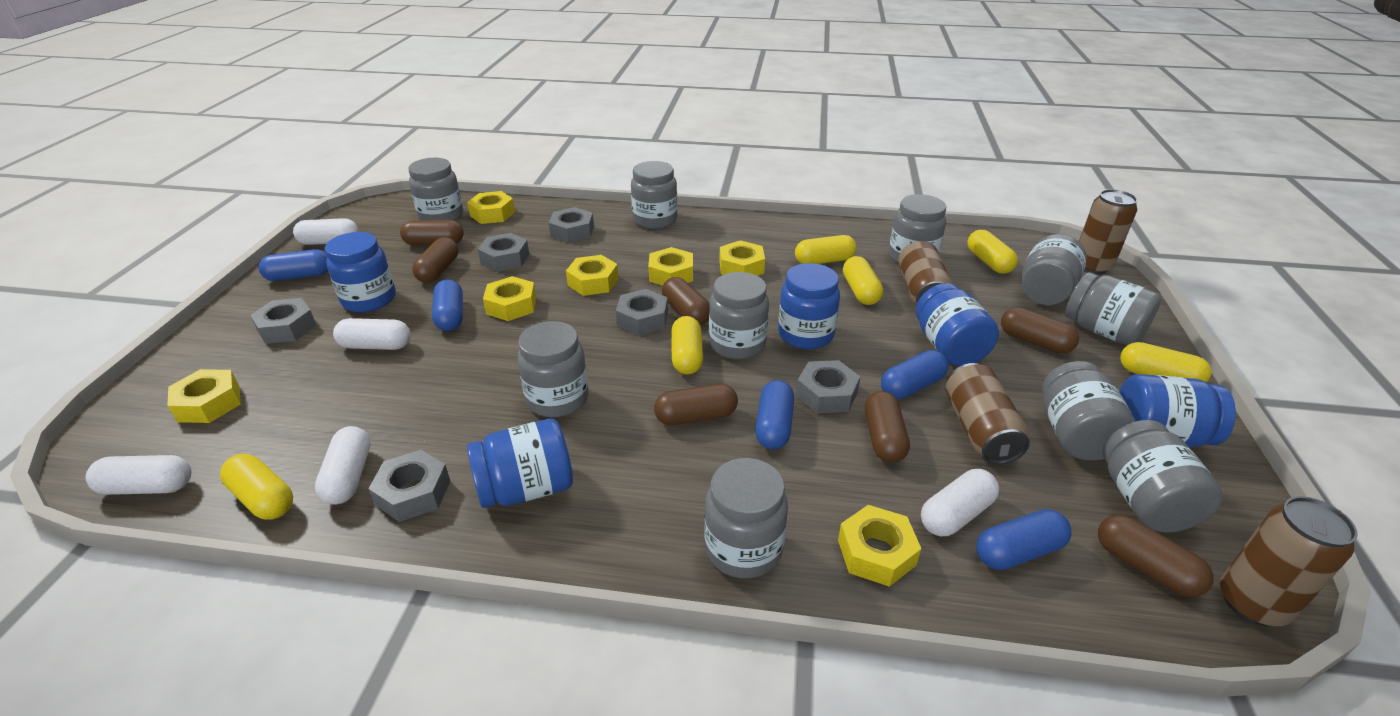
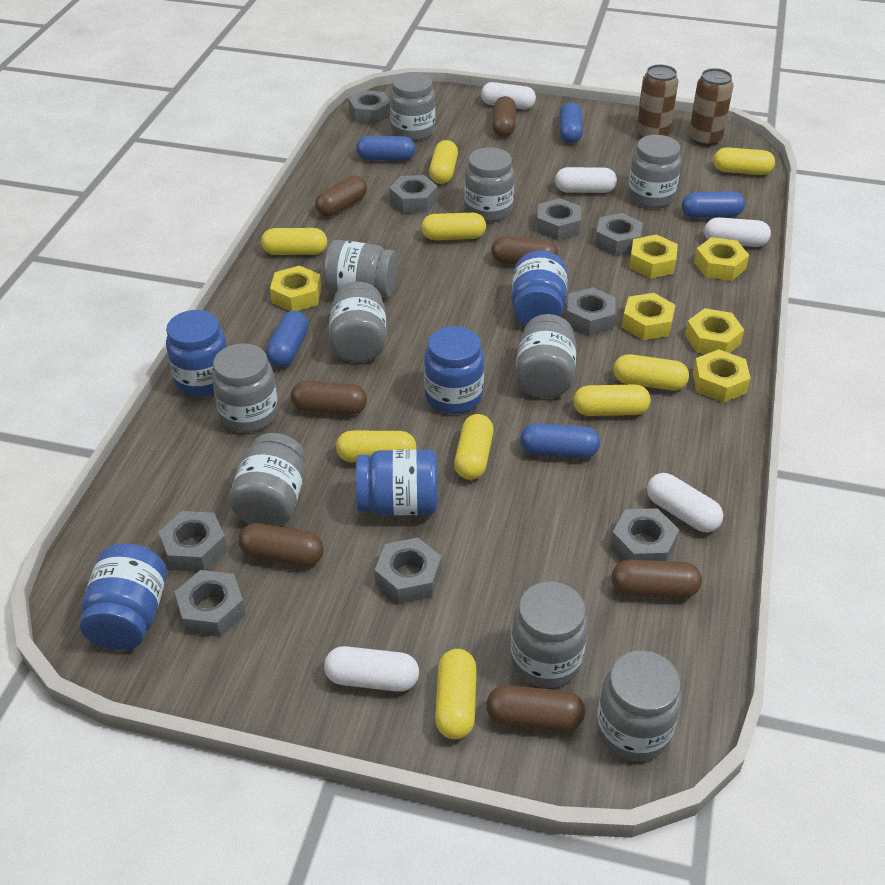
brown can: 4 -> 2
grey nut: 6 -> 9
yellow capsule: 6 -> 9
yellow nut: 7 -> 6

